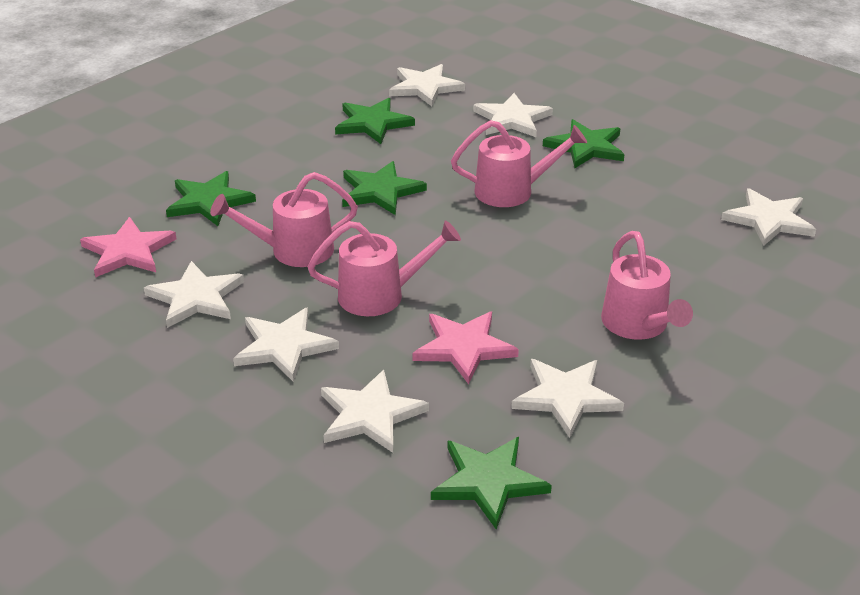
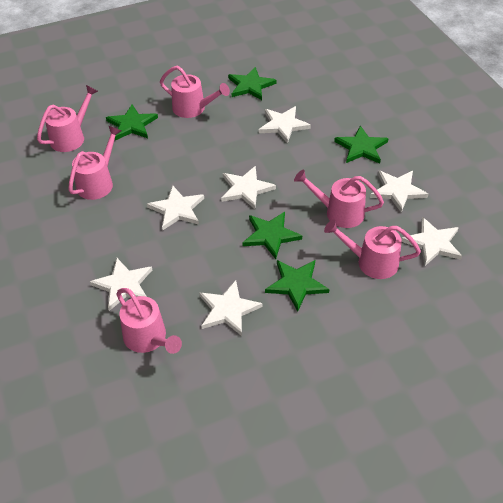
pink star: 2 -> 0
pink watering can: 4 -> 6

